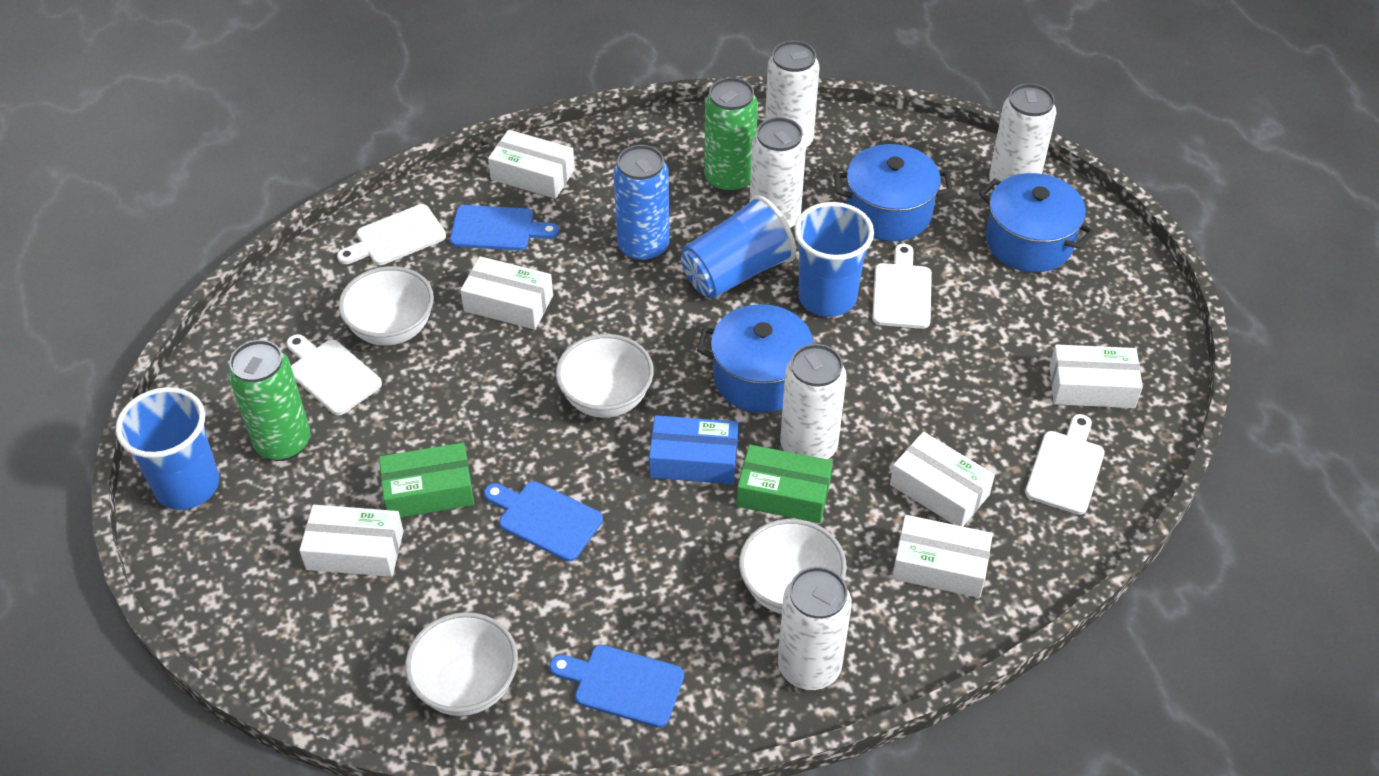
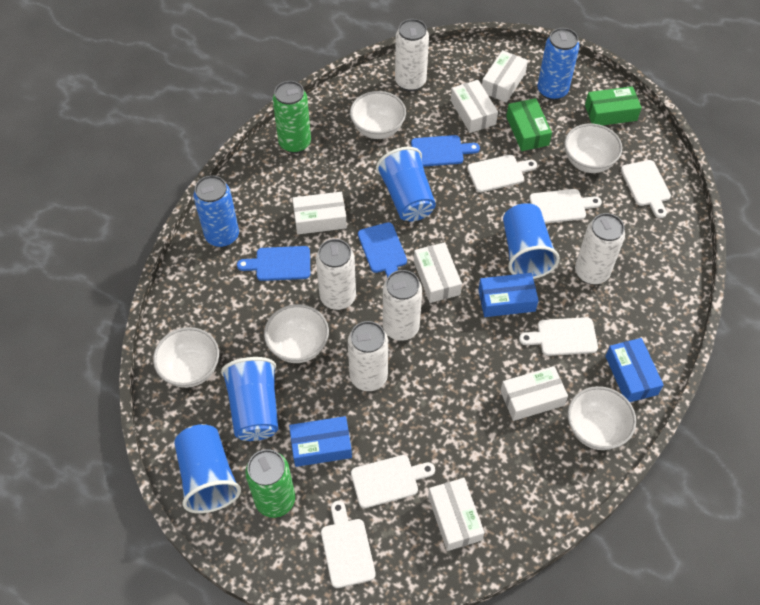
blue box: 1 -> 3
blue can: 1 -> 2
blue cup: 3 -> 4
blue pot: 3 -> 0
white bowl: 4 -> 5
white cutting board: 4 -> 6

